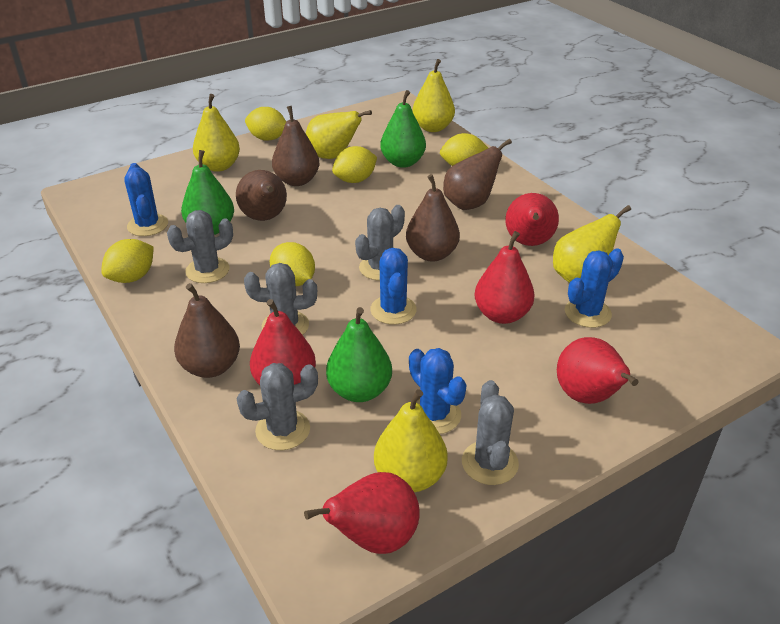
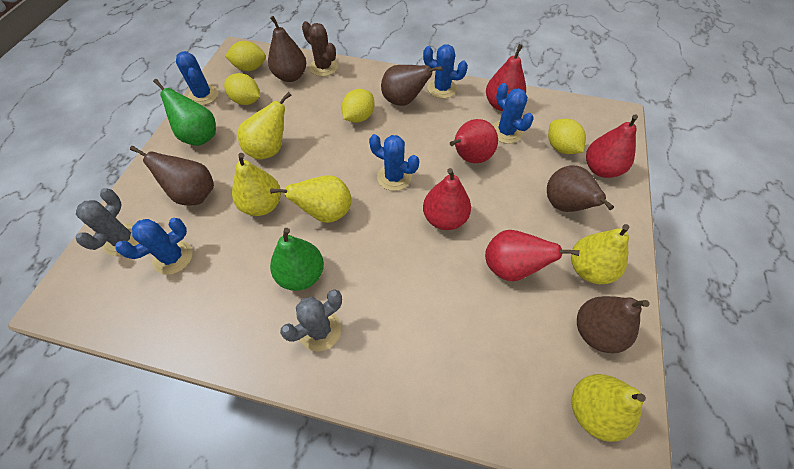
blue cactus: 4 -> 5
brown cactus: 0 -> 1
green pear: 3 -> 2
grey cactus: 5 -> 2
yellow lemon: 5 -> 4

